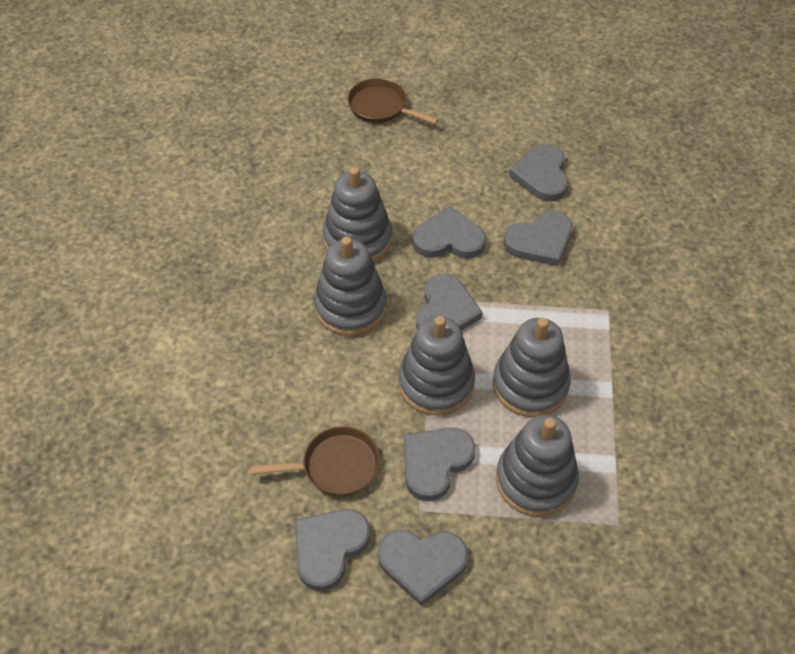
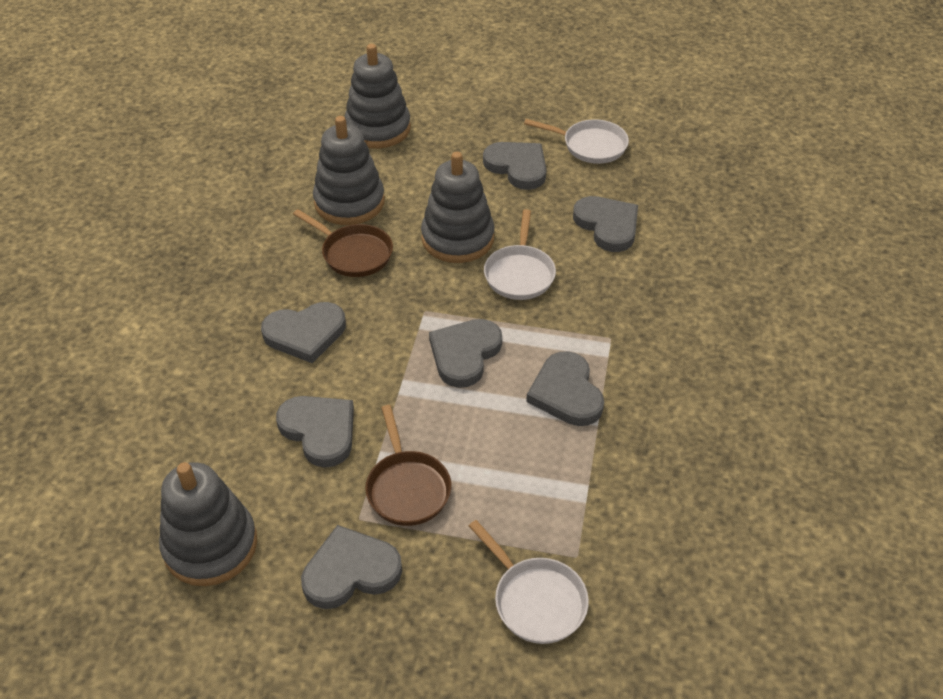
grey stacking toy: 5 -> 4
white pan: 0 -> 3

